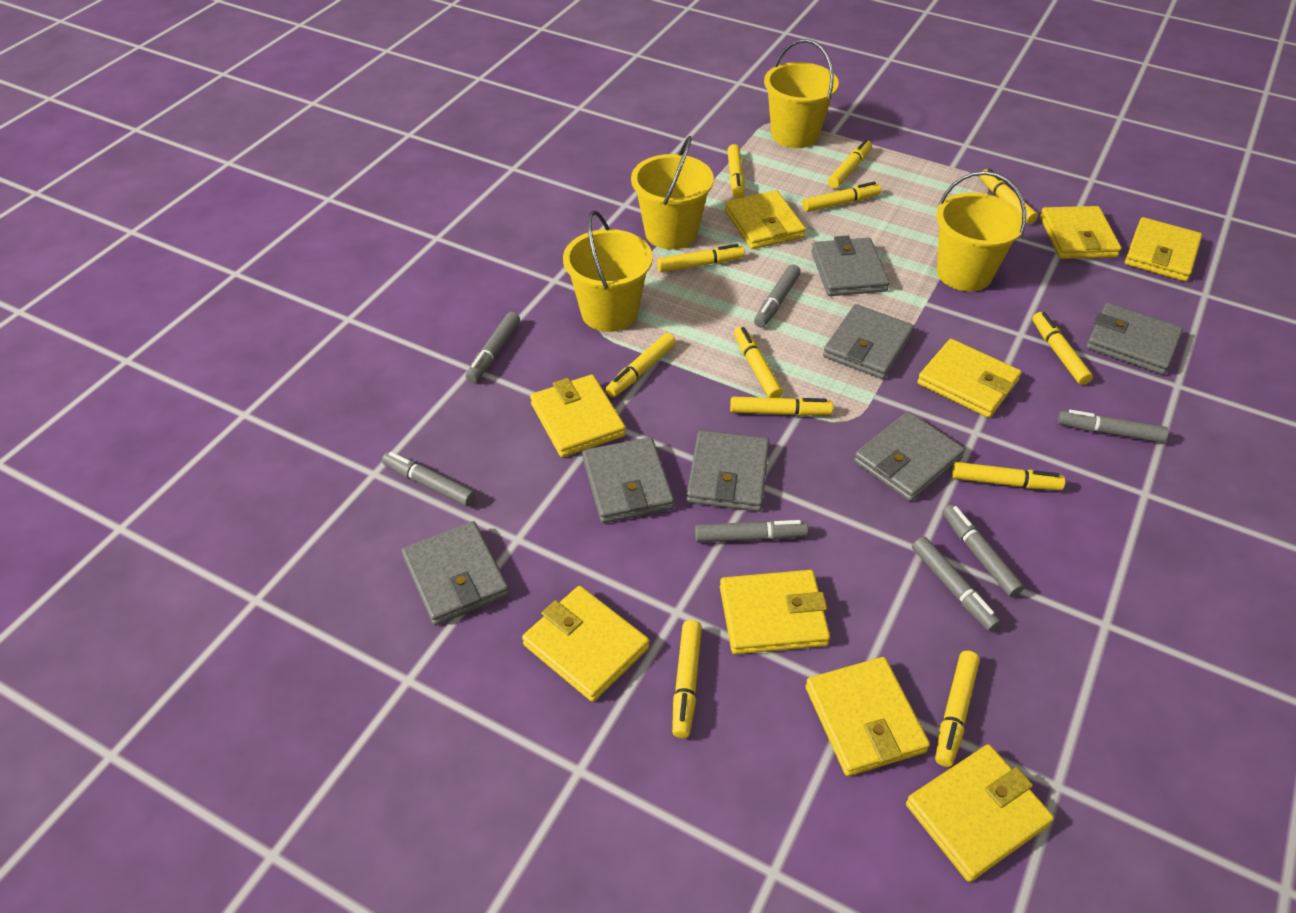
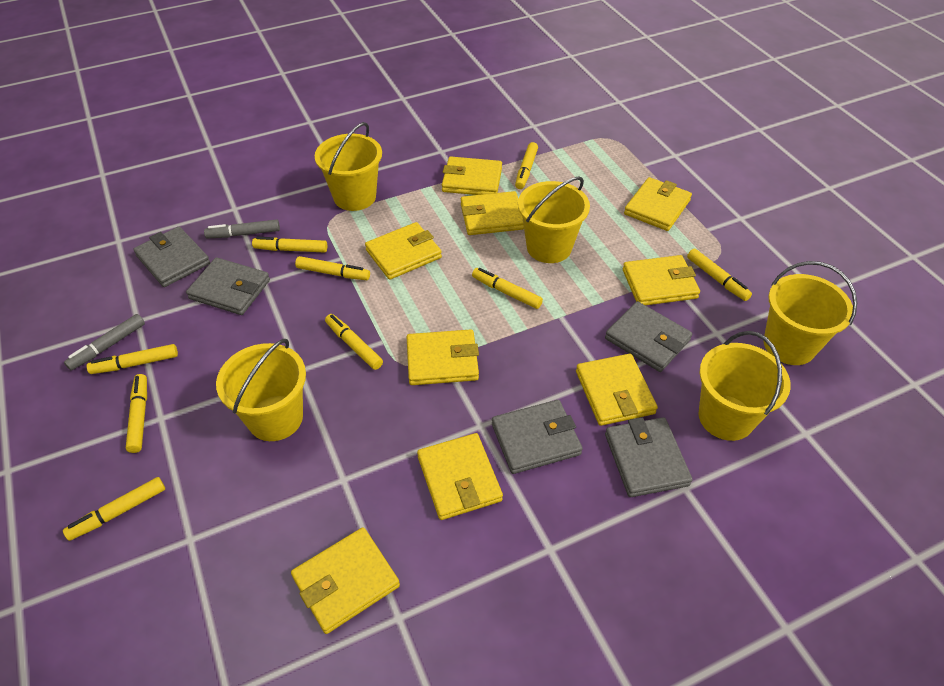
grey marker: 7 -> 2
grey wallet: 7 -> 5
yellow bucket: 4 -> 5
yellow marker: 12 -> 9

